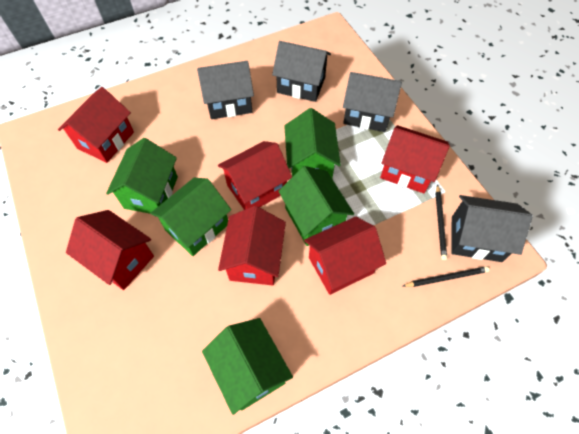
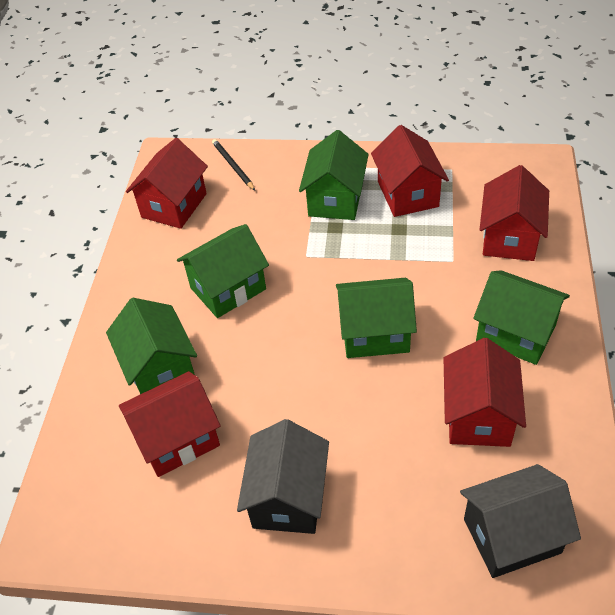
black house: 4 -> 2
black pencil: 2 -> 1
red house: 6 -> 5

